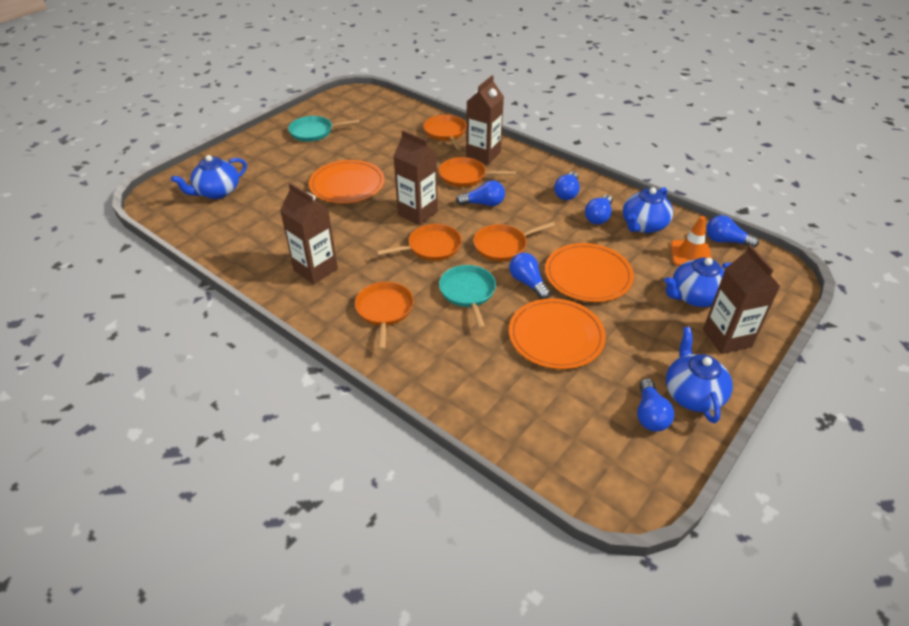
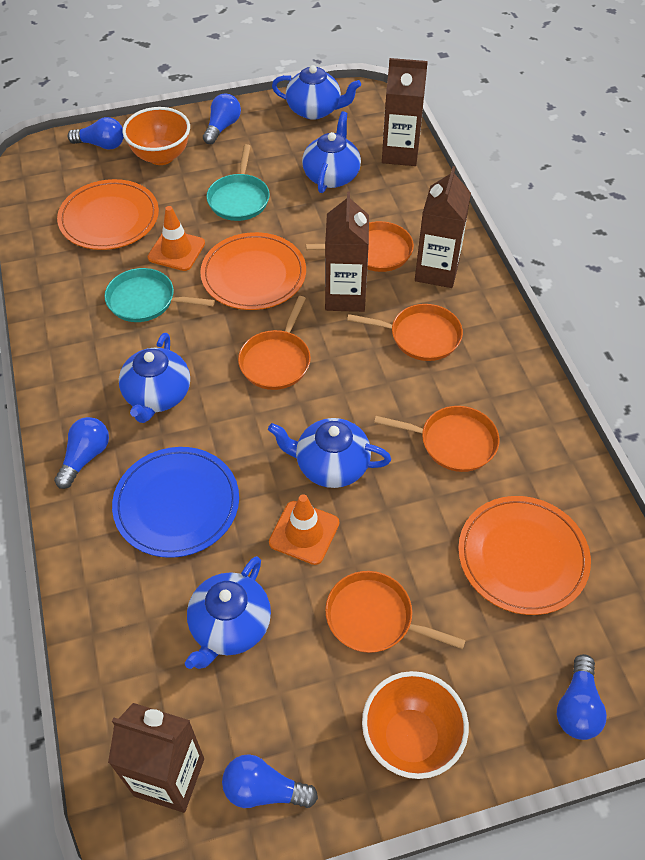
blue light bulb: 6 -> 5
blue plate: 0 -> 1
blue teapot: 4 -> 5
orange bowl: 0 -> 2
orange traffic cone: 1 -> 2

